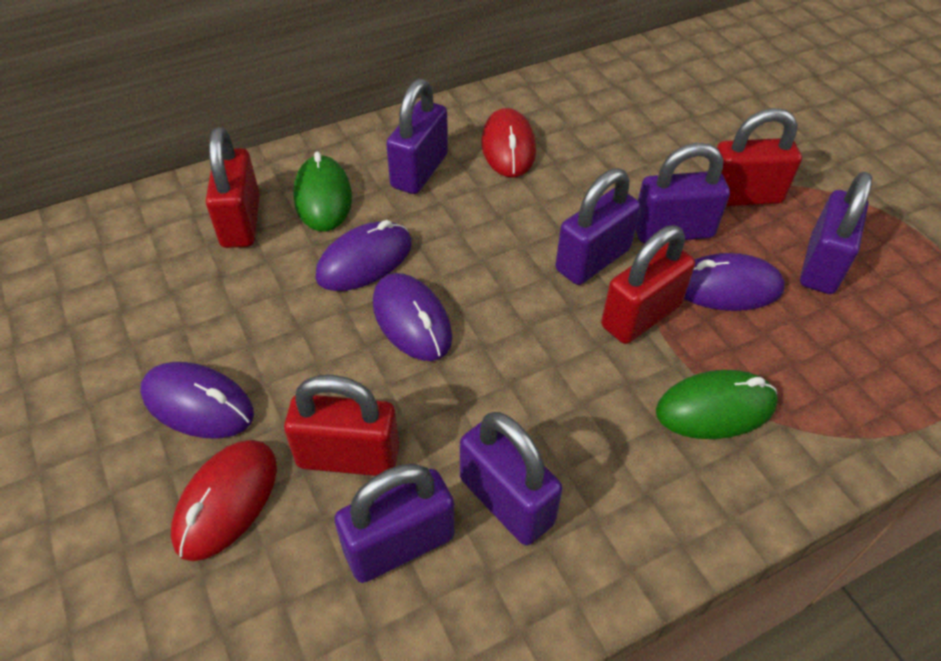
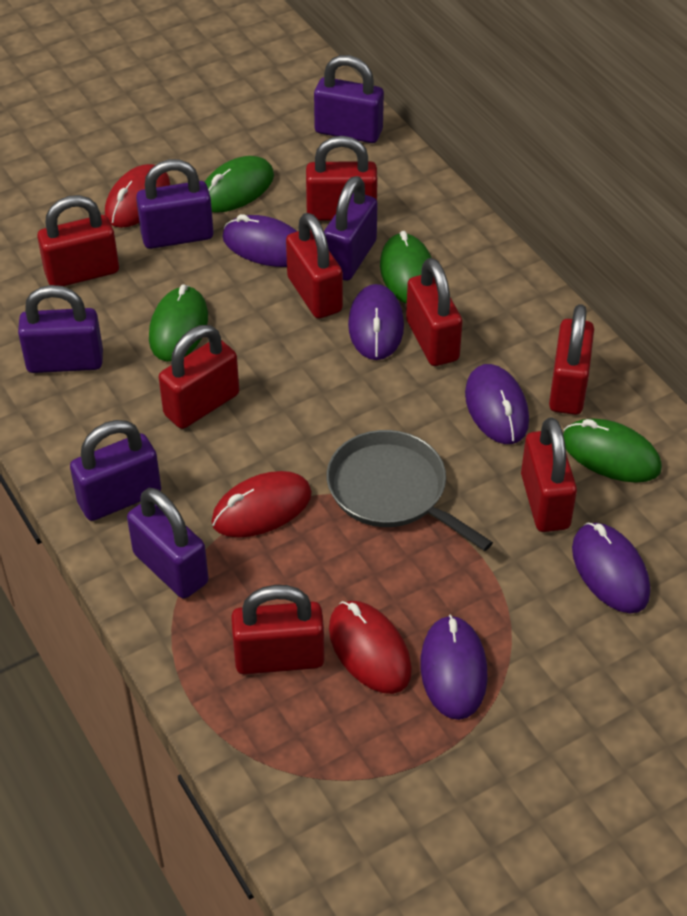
green mouse: 2 -> 4
grey pan: 0 -> 1
purple mouse: 4 -> 5
red mouse: 2 -> 3
red padlock: 4 -> 8

